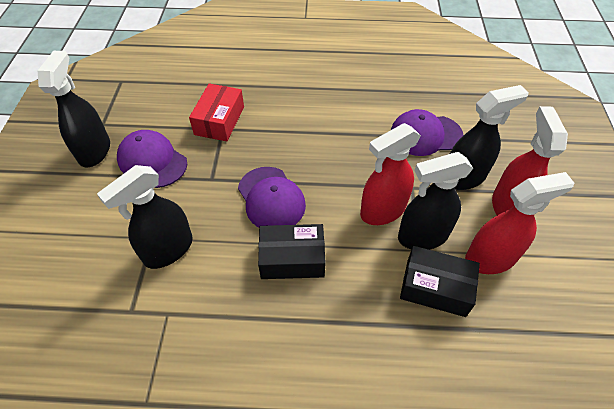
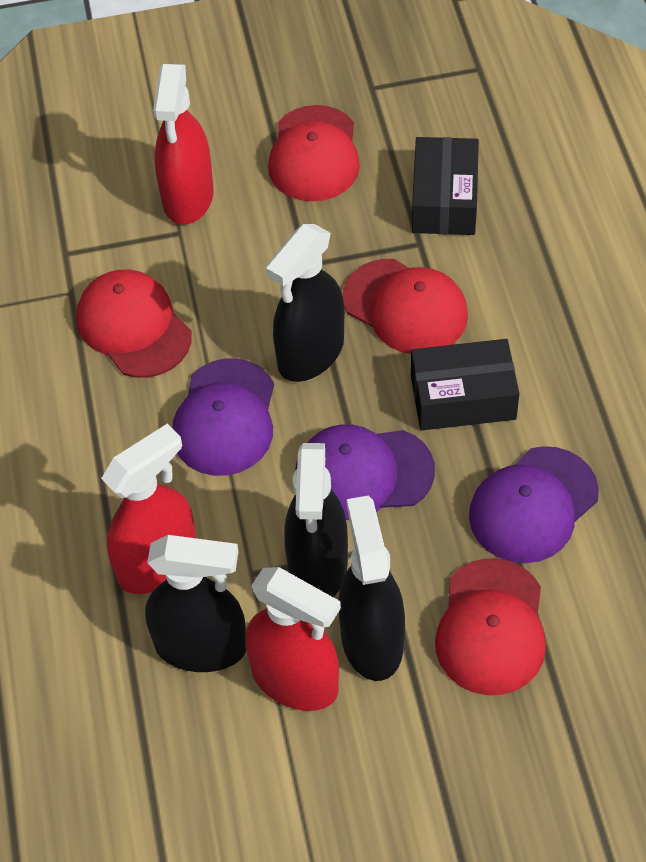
red box: 1 -> 0
red cap: 0 -> 4

